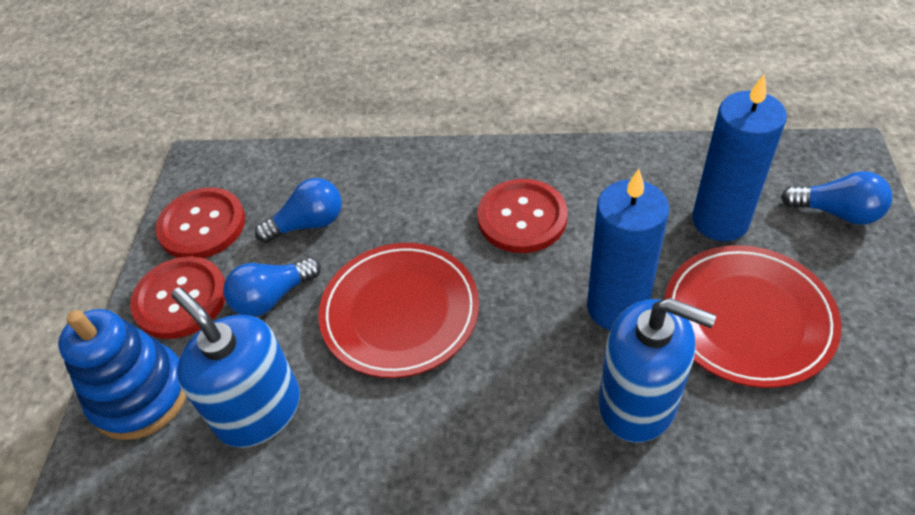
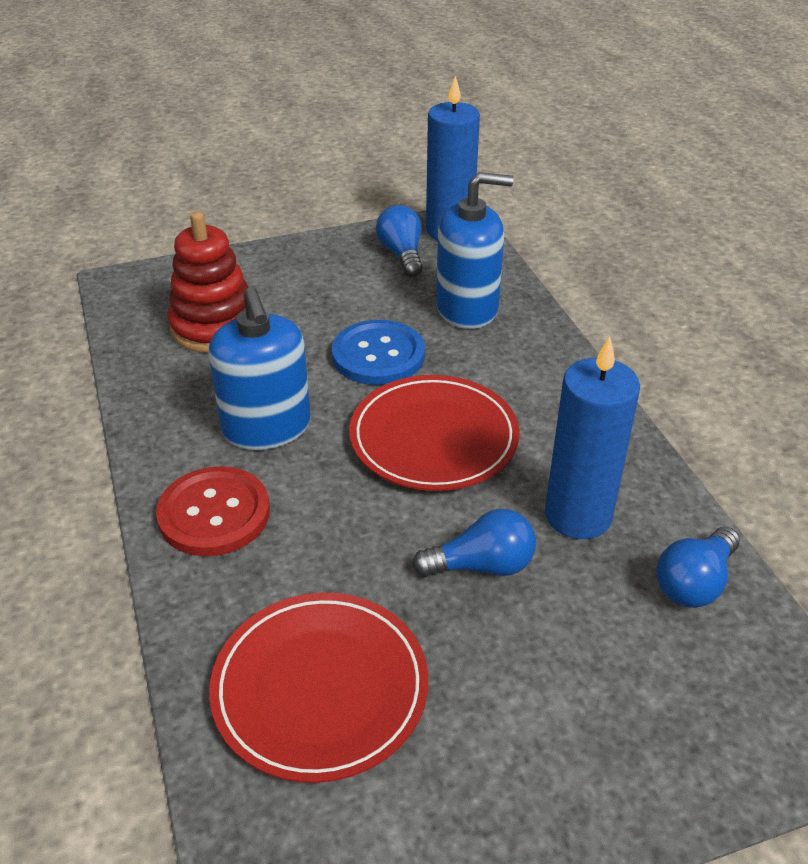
blue button: 0 -> 1
blue stacking toy: 1 -> 0
red button: 3 -> 1
red stacking toy: 0 -> 1

